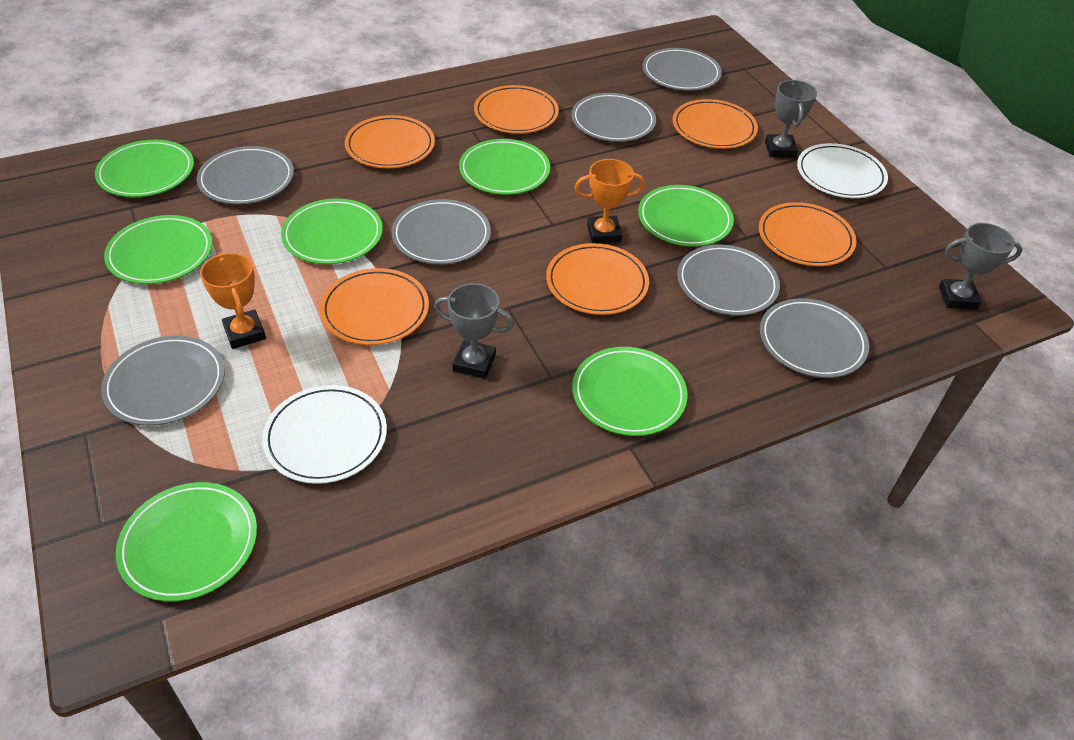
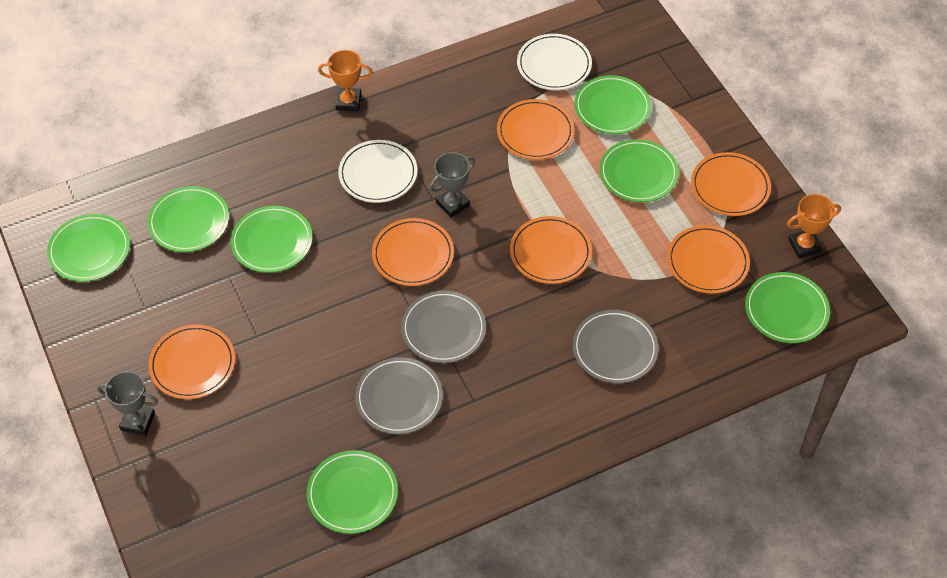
grey plate: 7 -> 3
grey trophy: 3 -> 2

